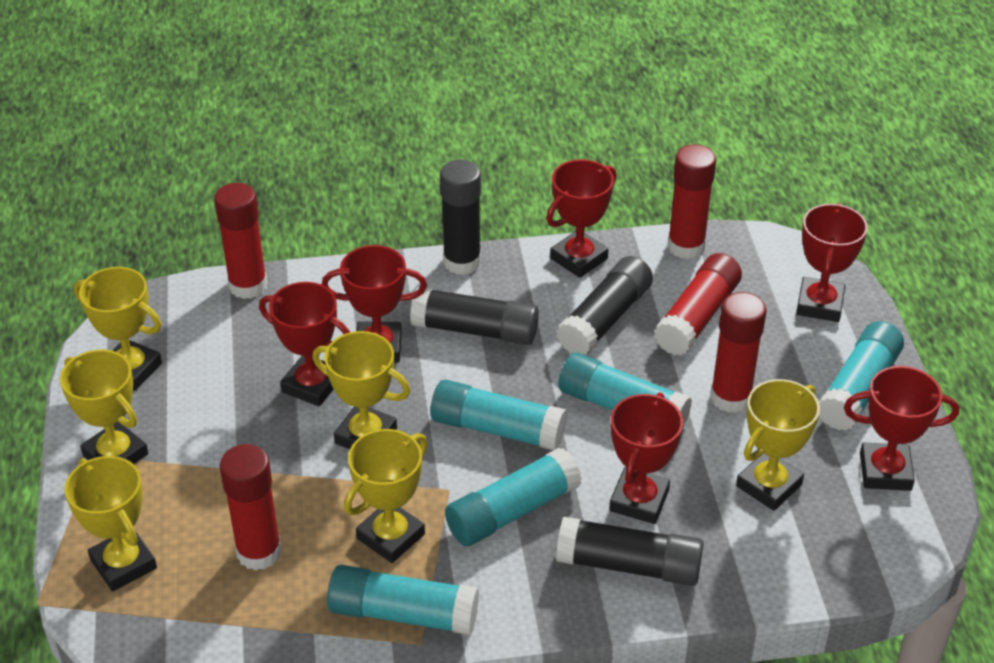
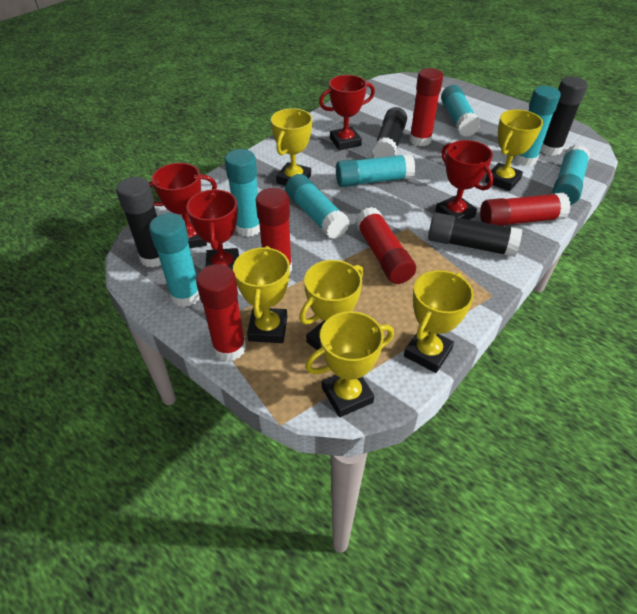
red trophy: 6 -> 4
turquoise glue stick: 5 -> 7

